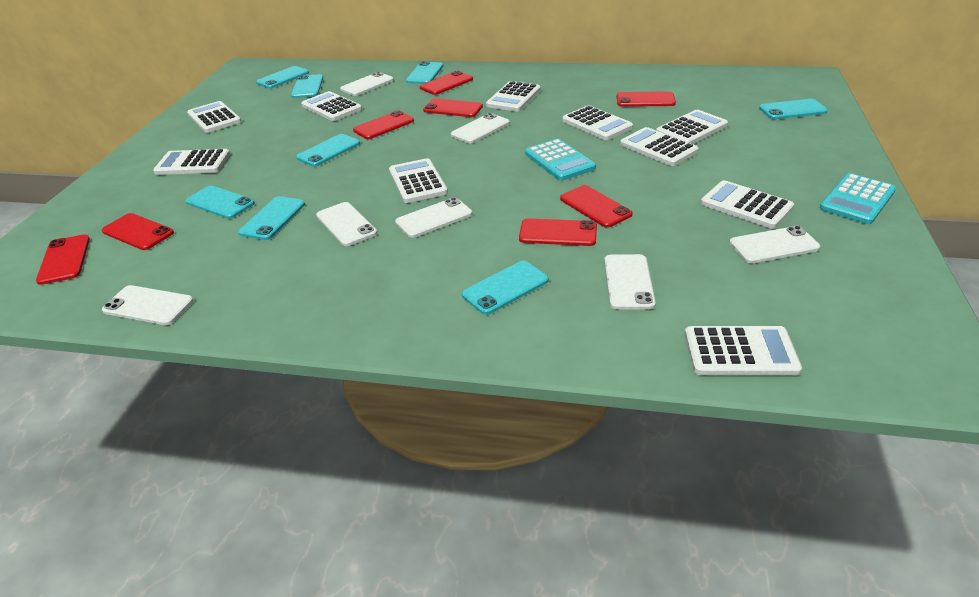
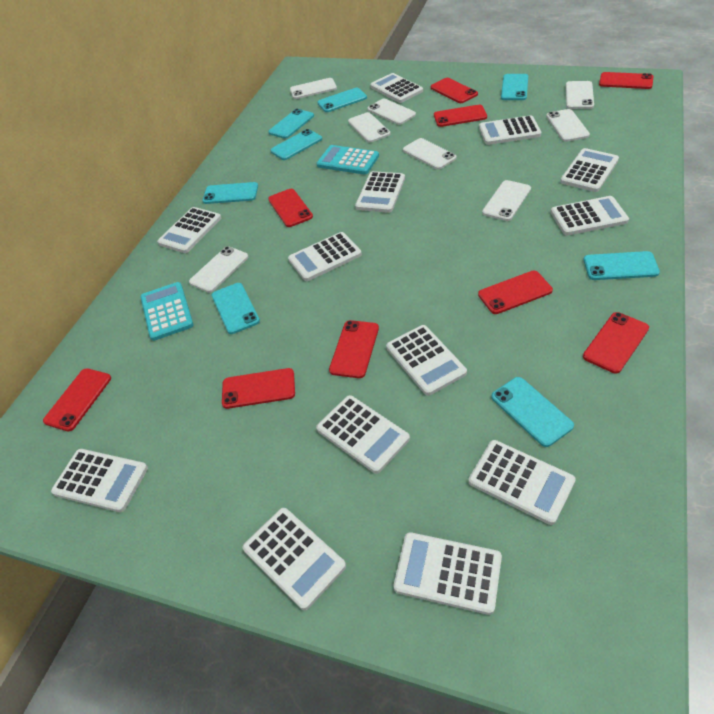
red phone: 8 -> 9
white calculator: 10 -> 13
white phone: 7 -> 8

